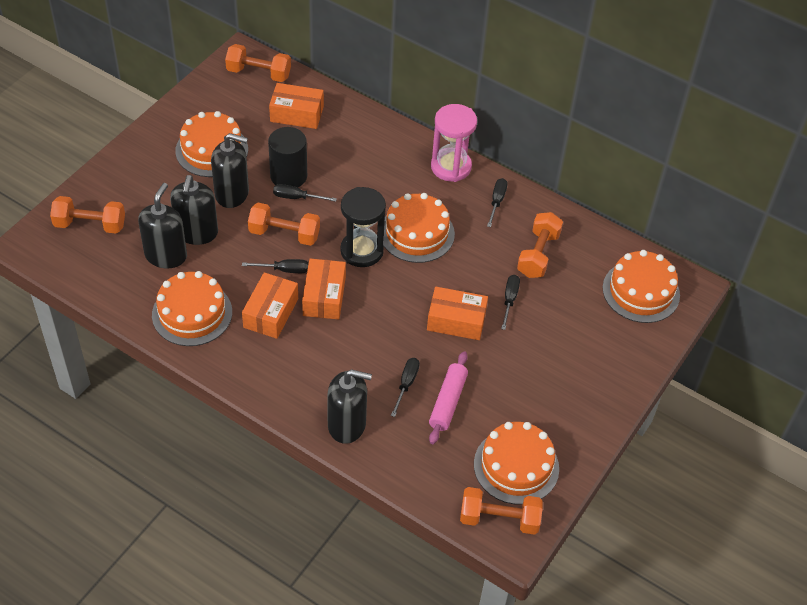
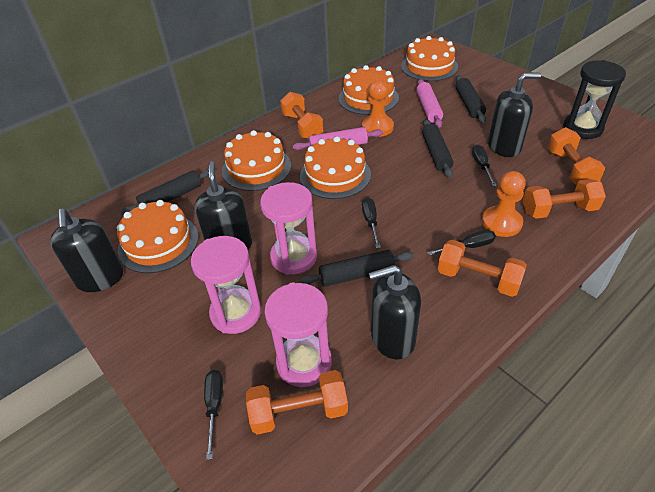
black cylinder: 1 -> 0
black rolling pin: 0 -> 4
black screwdriver: 5 -> 4
orange box: 4 -> 0
orange pawn: 0 -> 2
pink hourglass: 1 -> 3
pink rolling pin: 1 -> 2

